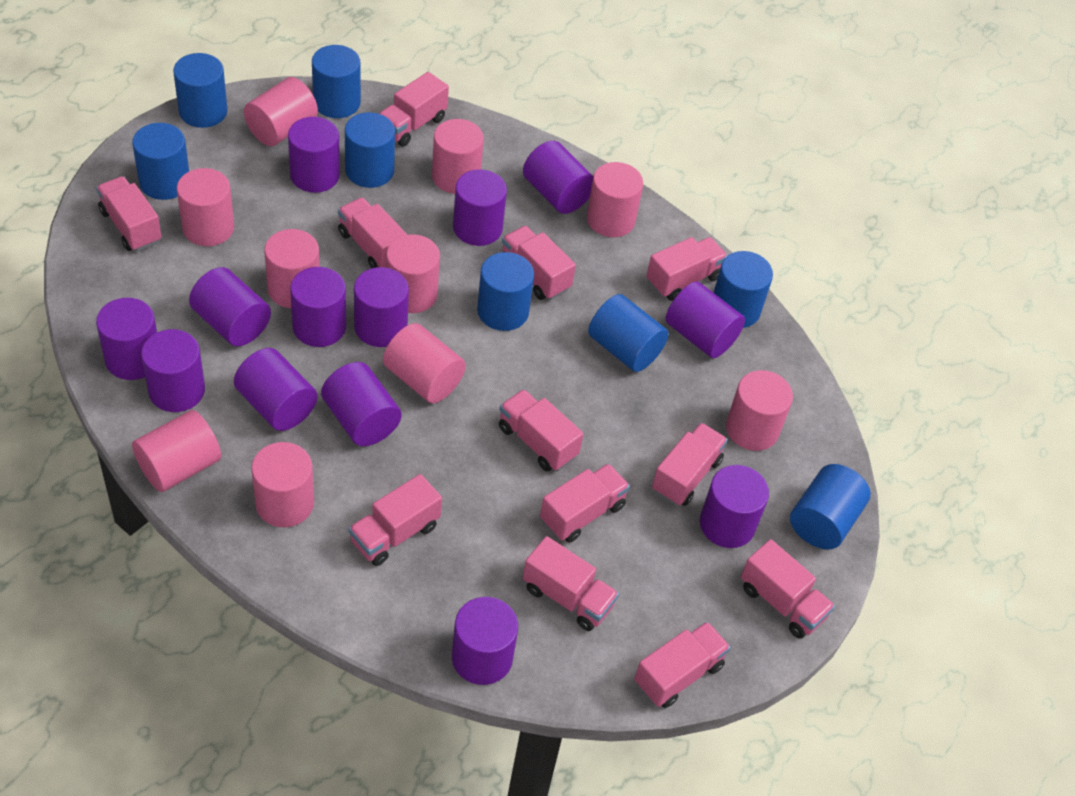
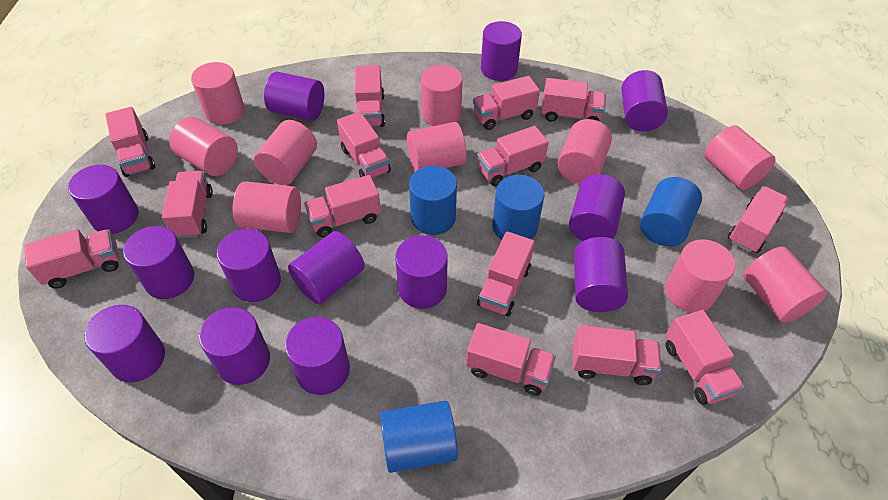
blue cylinder: 8 -> 4
pink truck: 12 -> 14

